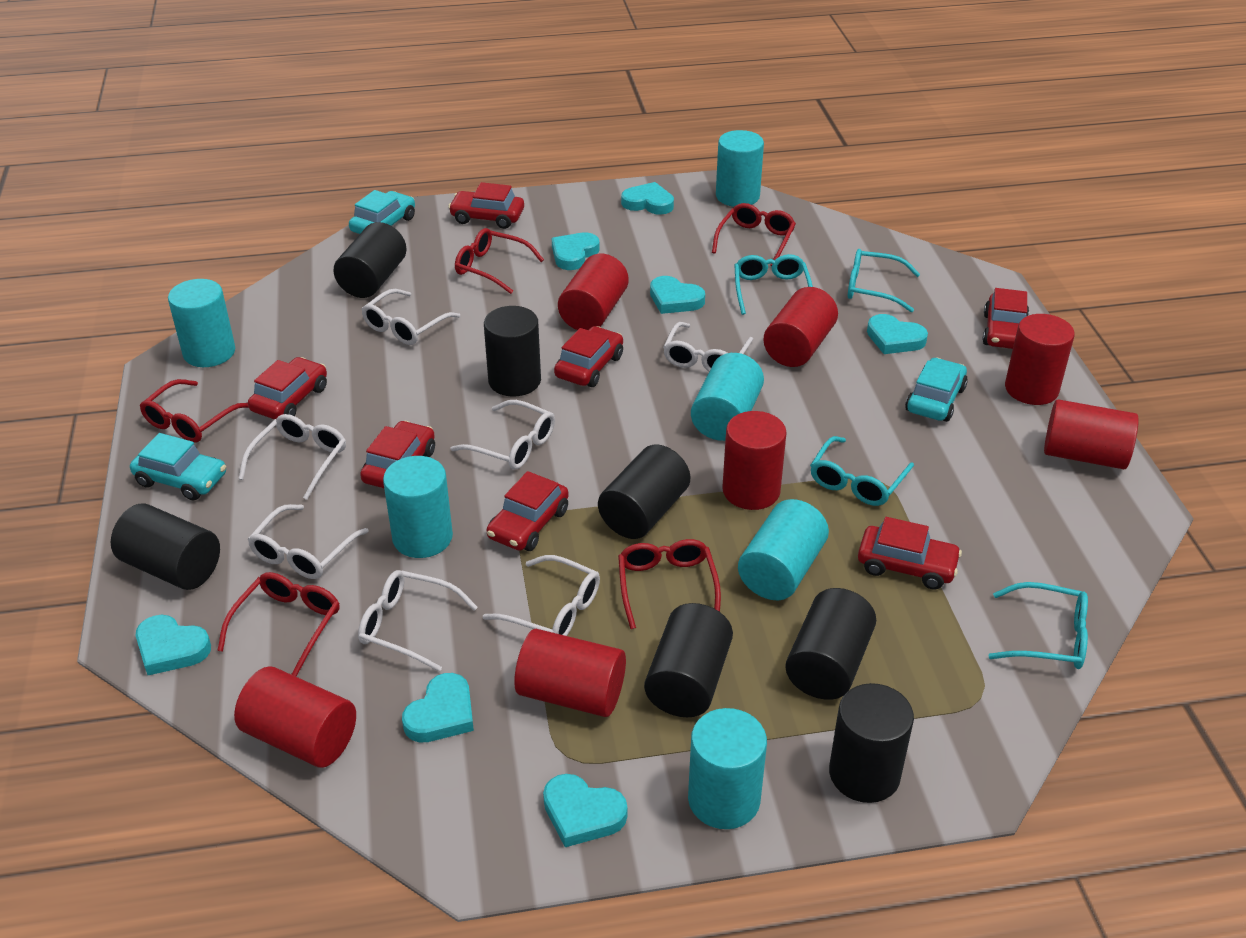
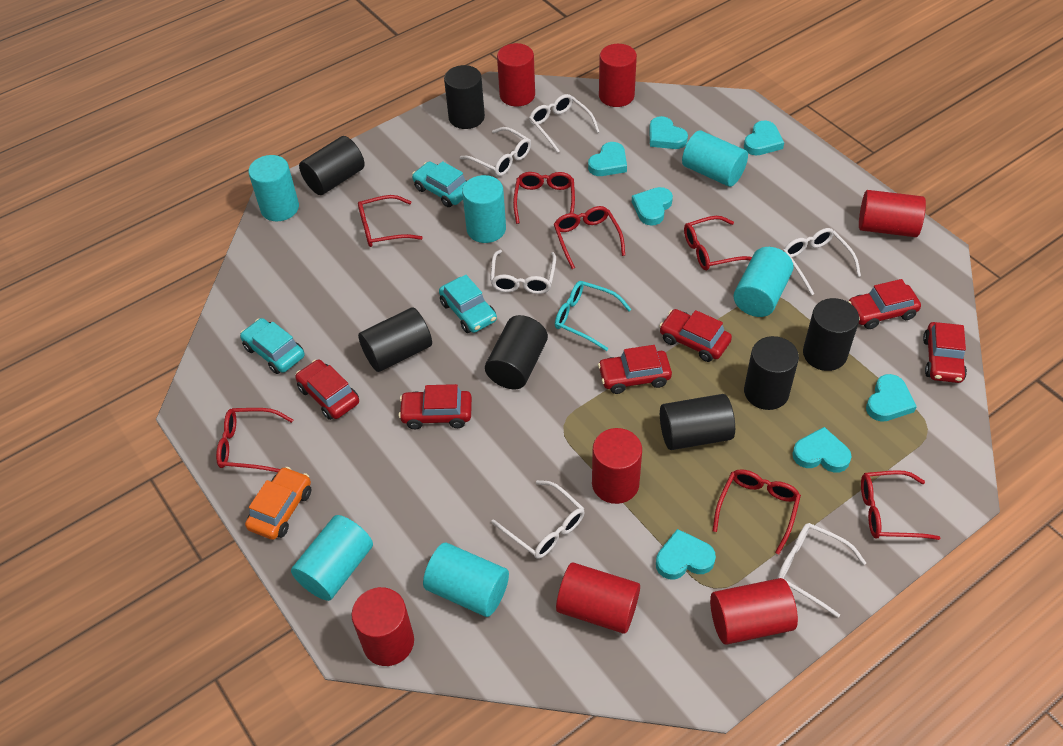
orange car: 0 -> 1
red car: 7 -> 6
red glasses: 5 -> 7
turquoise glasses: 4 -> 1
white glasses: 7 -> 6

